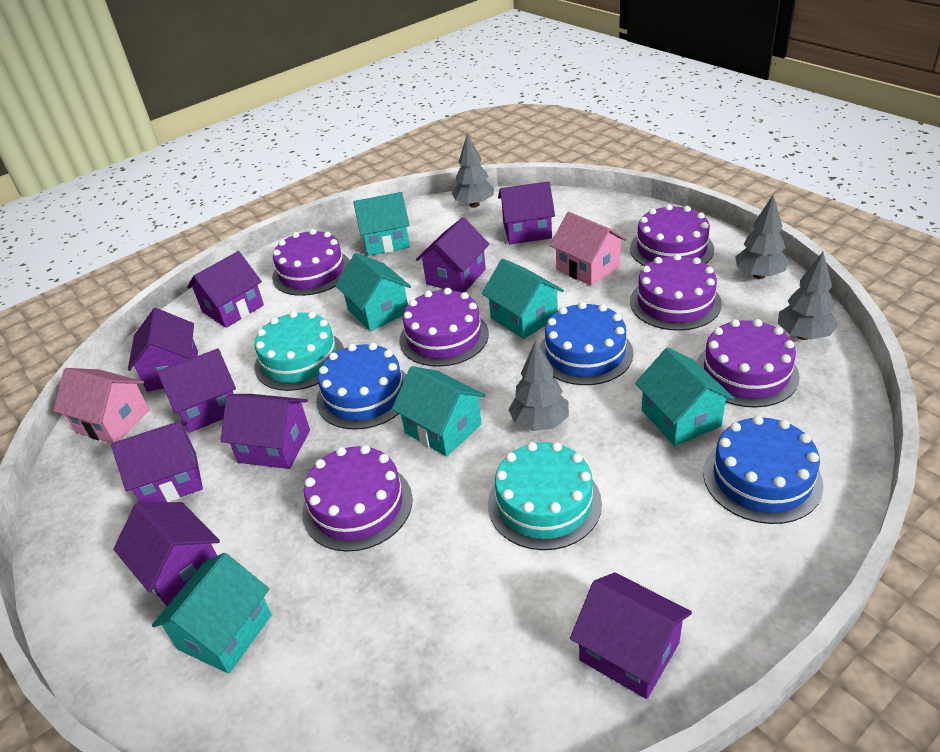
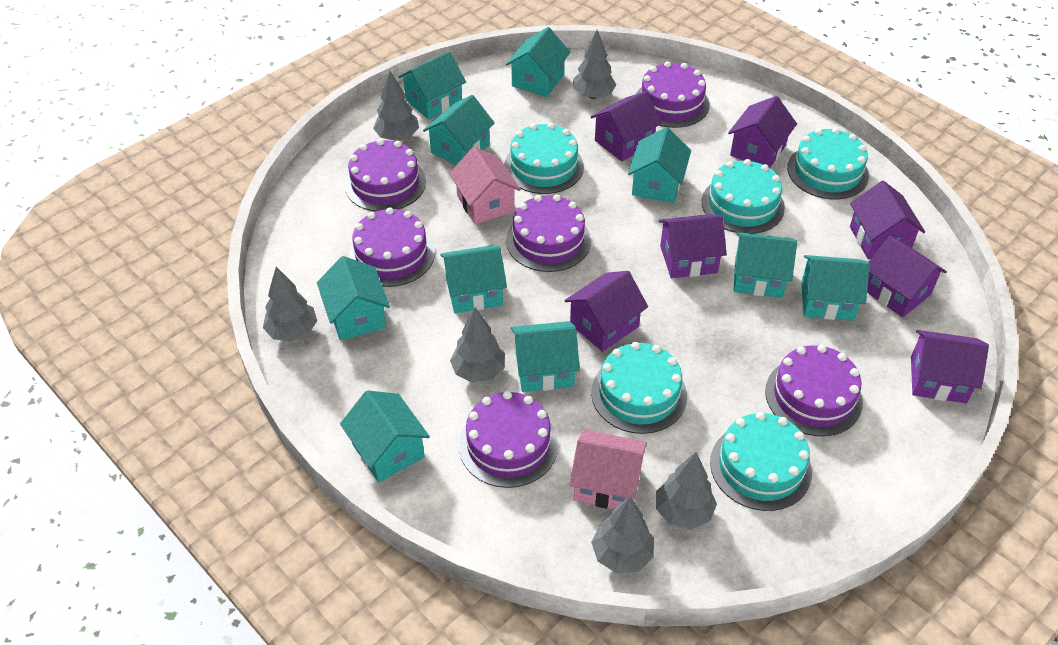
blue cake: 3 -> 0
grey tree: 4 -> 6
purple house: 9 -> 7
turquoise cake: 2 -> 5
turquoise house: 6 -> 10

